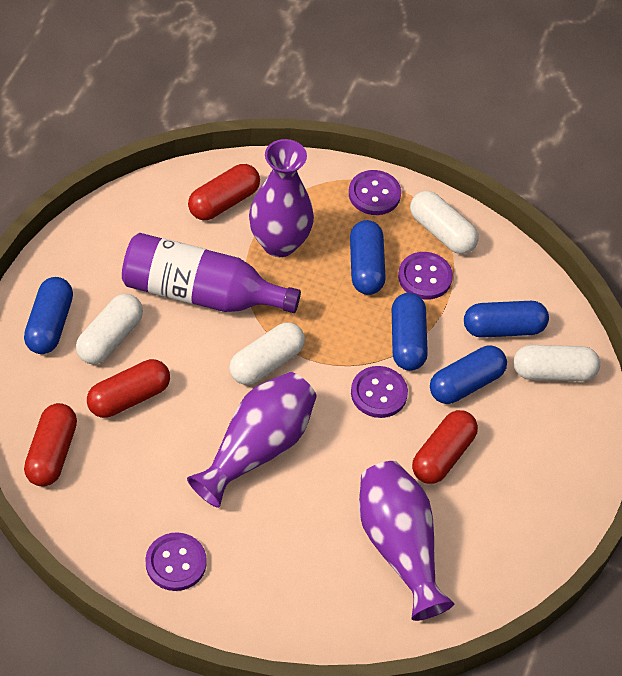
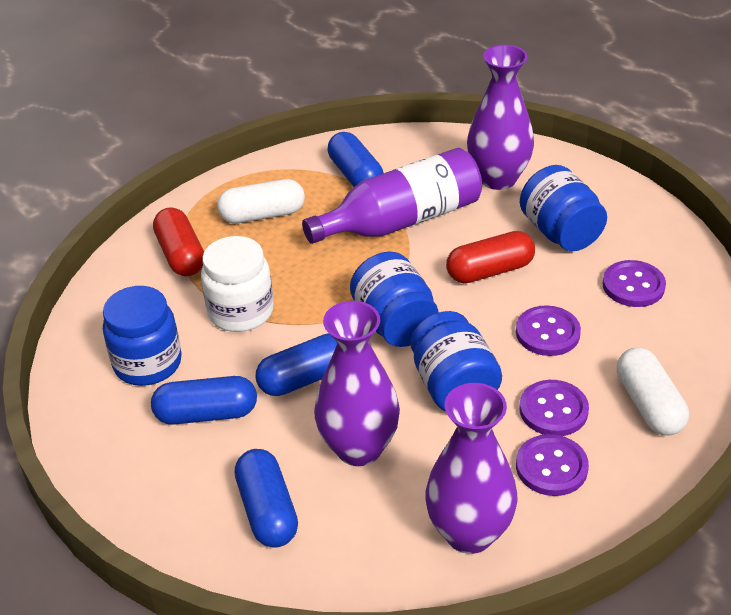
blue capsule: 5 -> 4
blue jar: 0 -> 4
red capsule: 4 -> 2
white capsule: 4 -> 2
white jar: 0 -> 1

